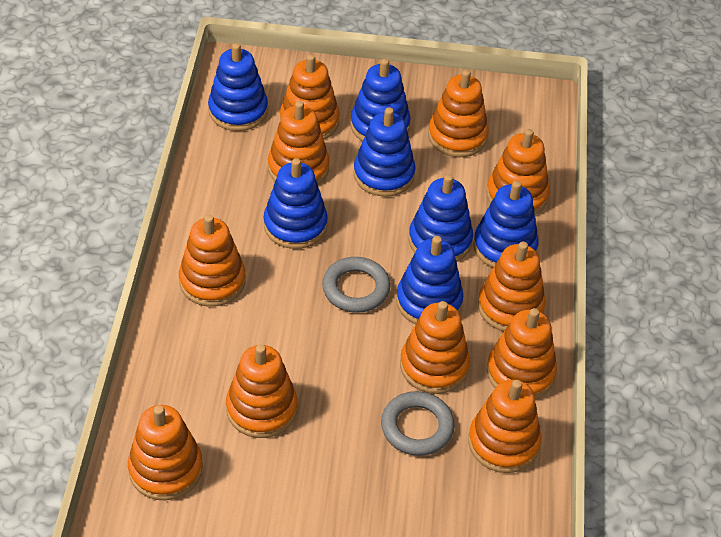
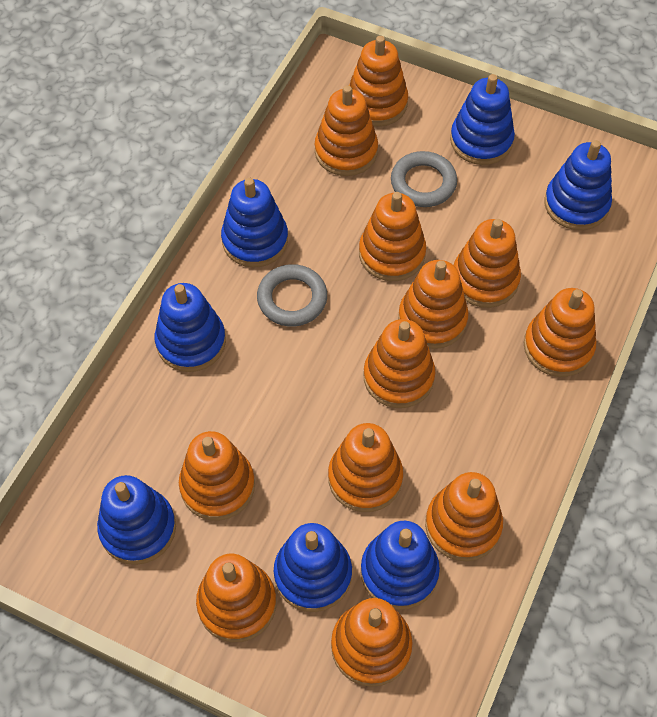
orange stacking toy: 11 -> 12

